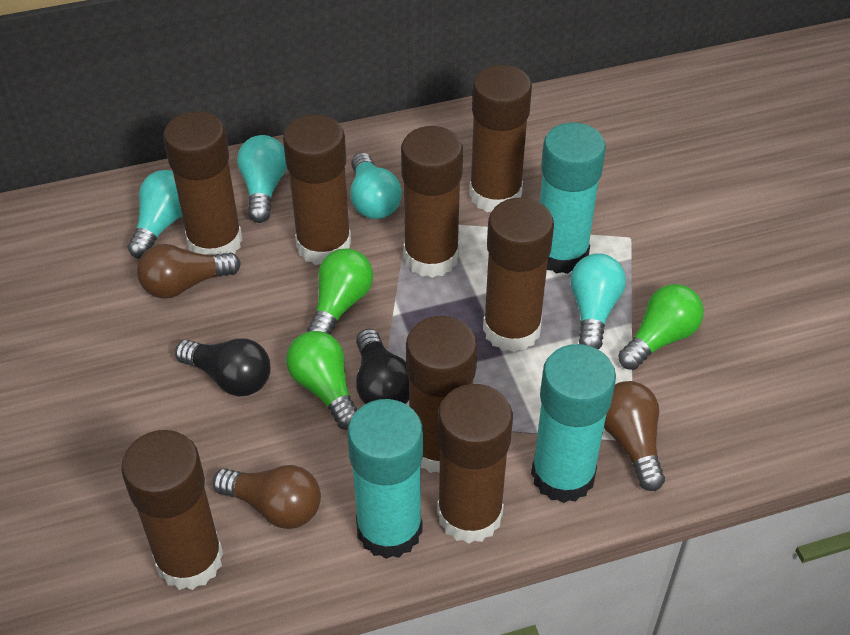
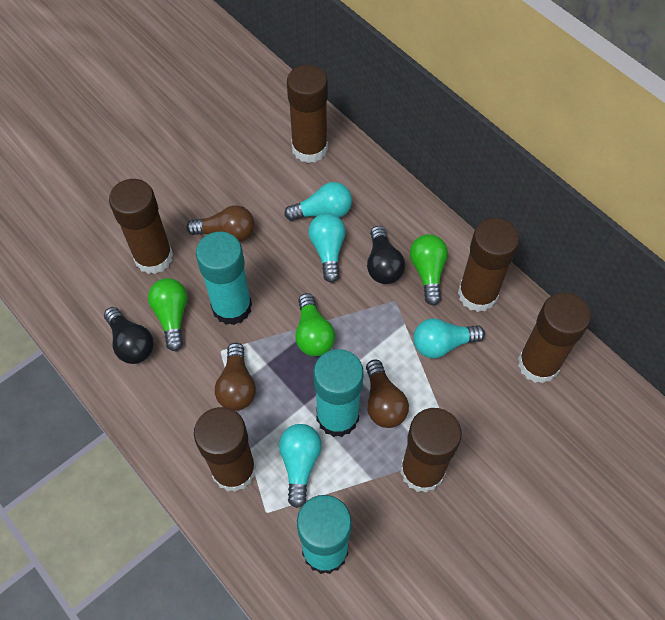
brown glue stick: 8 -> 6

